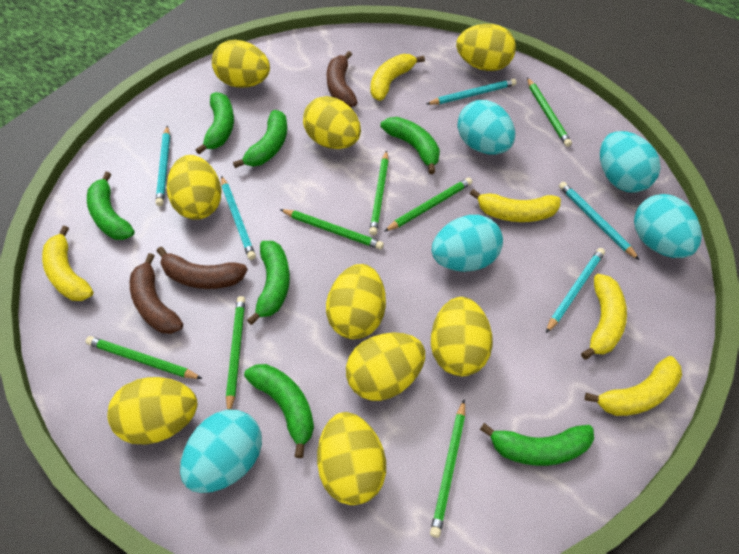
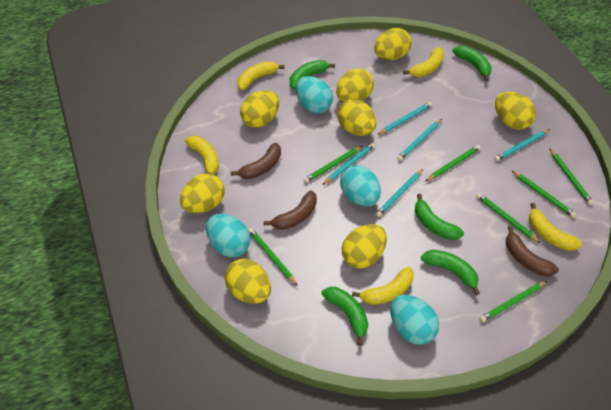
green banana: 7 -> 5
turquoise egg: 5 -> 4
yellow egg: 9 -> 8

